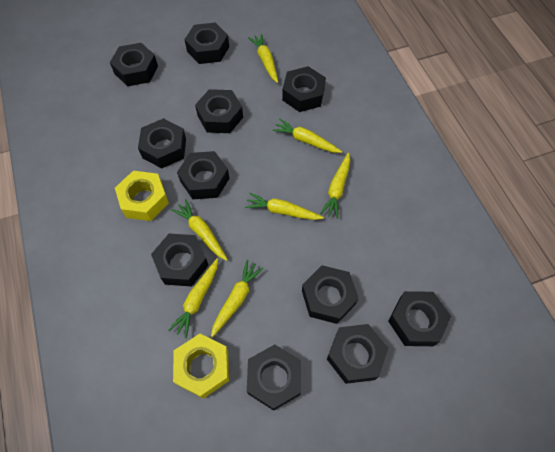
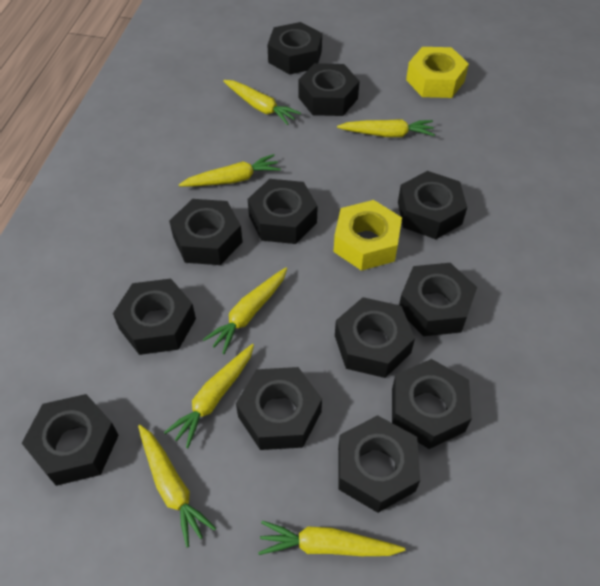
black nut: 11 -> 12

